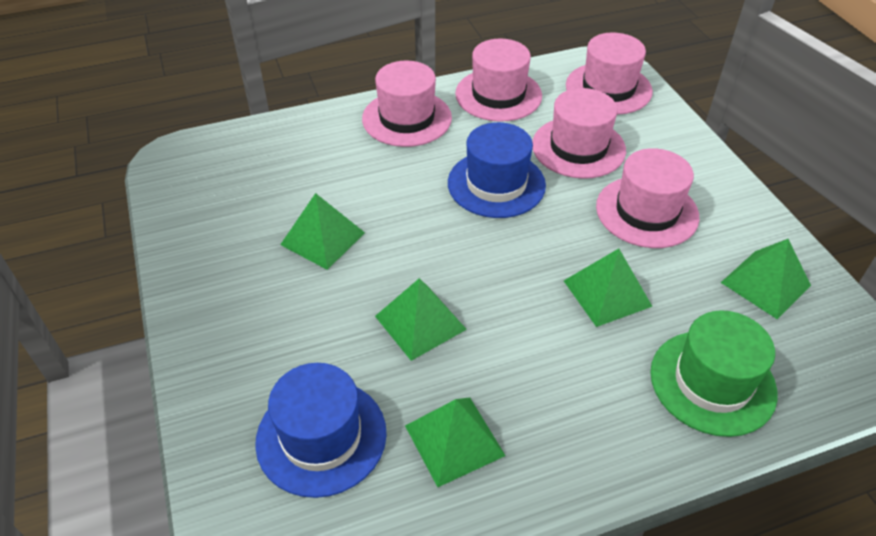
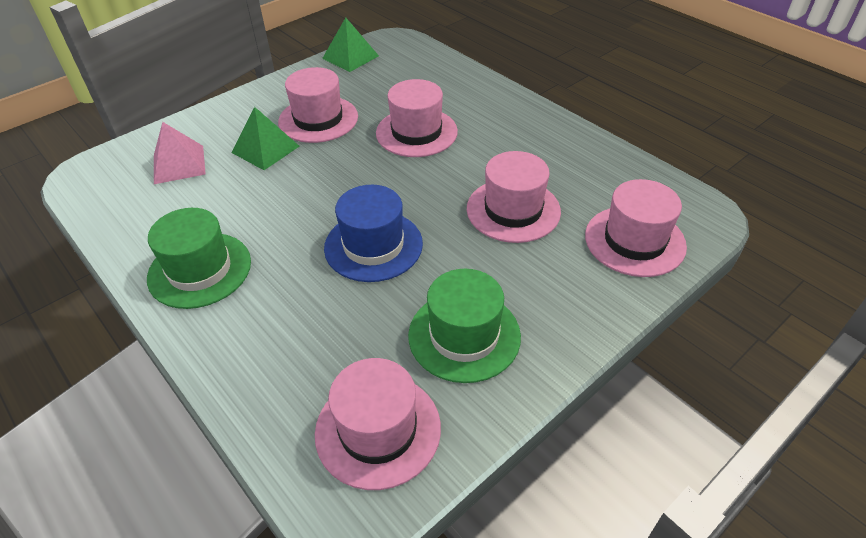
blue hat: 2 -> 1
green hat: 1 -> 2
green pyramid: 5 -> 2
pink pyramid: 0 -> 1

